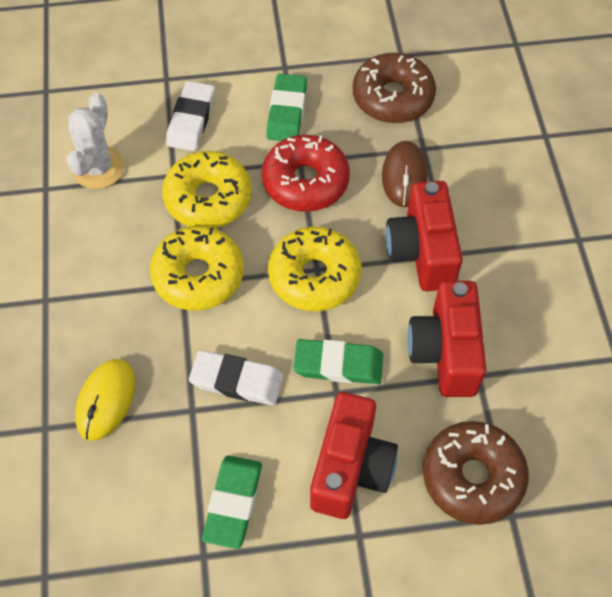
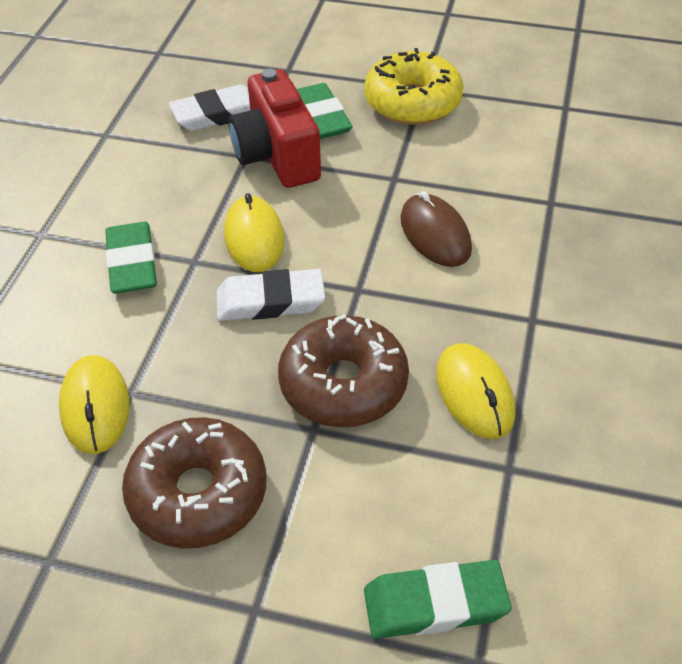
red camera: 3 -> 1
red donut: 1 -> 0
white cactus: 1 -> 0
yellow donut: 3 -> 1
yellow mouse: 1 -> 3

